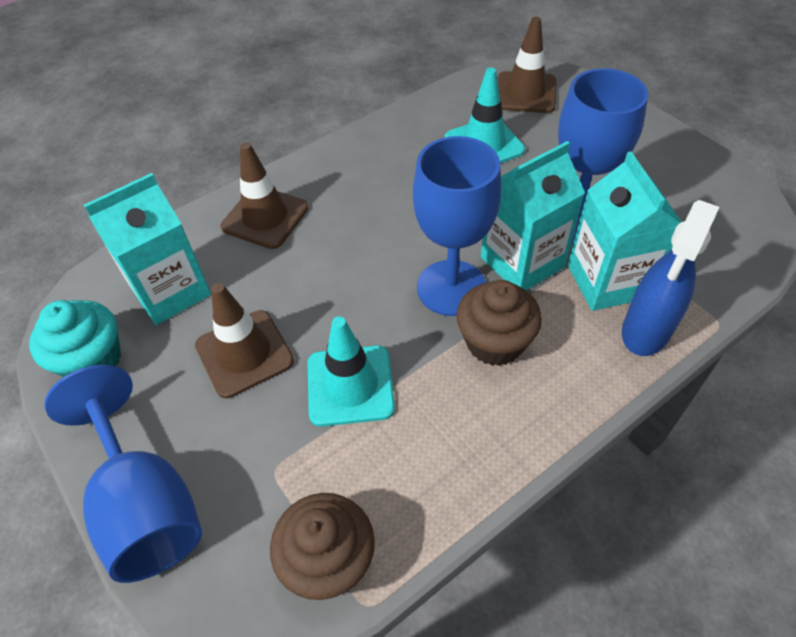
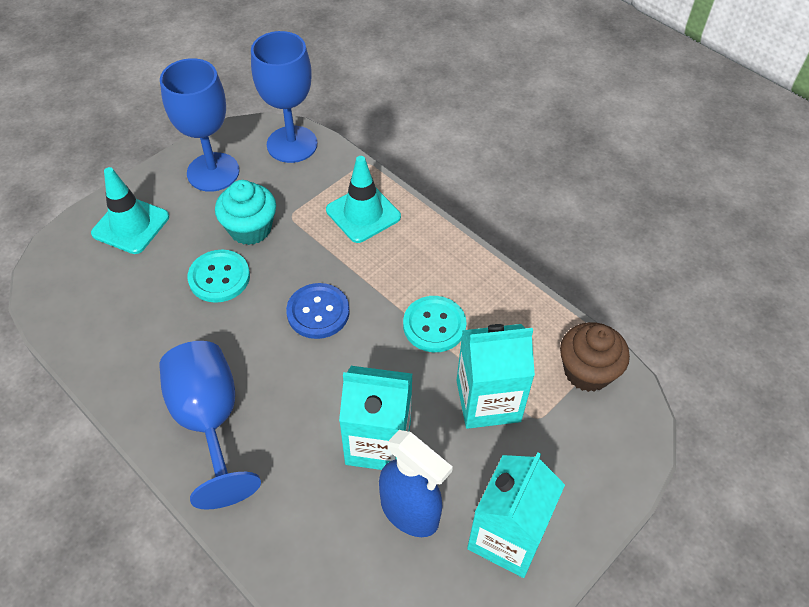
blue button: 0 -> 1
brown cupcake: 2 -> 1
brown traffic cone: 3 -> 0
turquoise button: 0 -> 2

